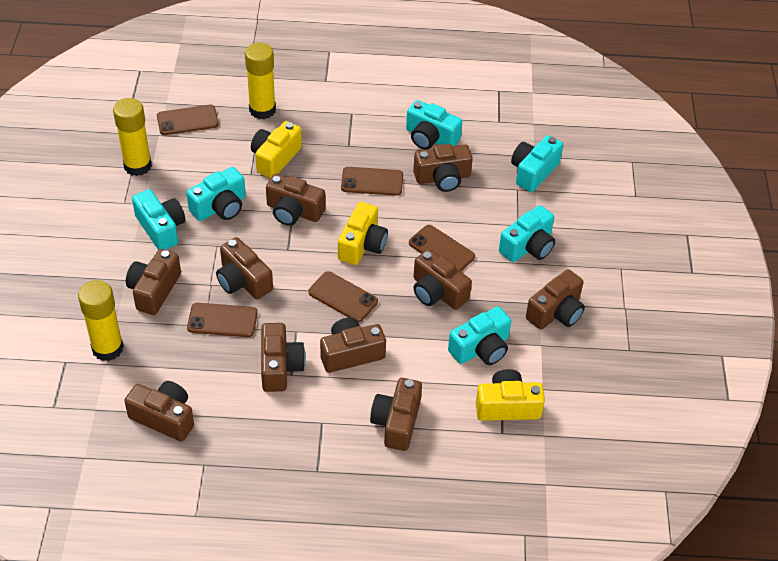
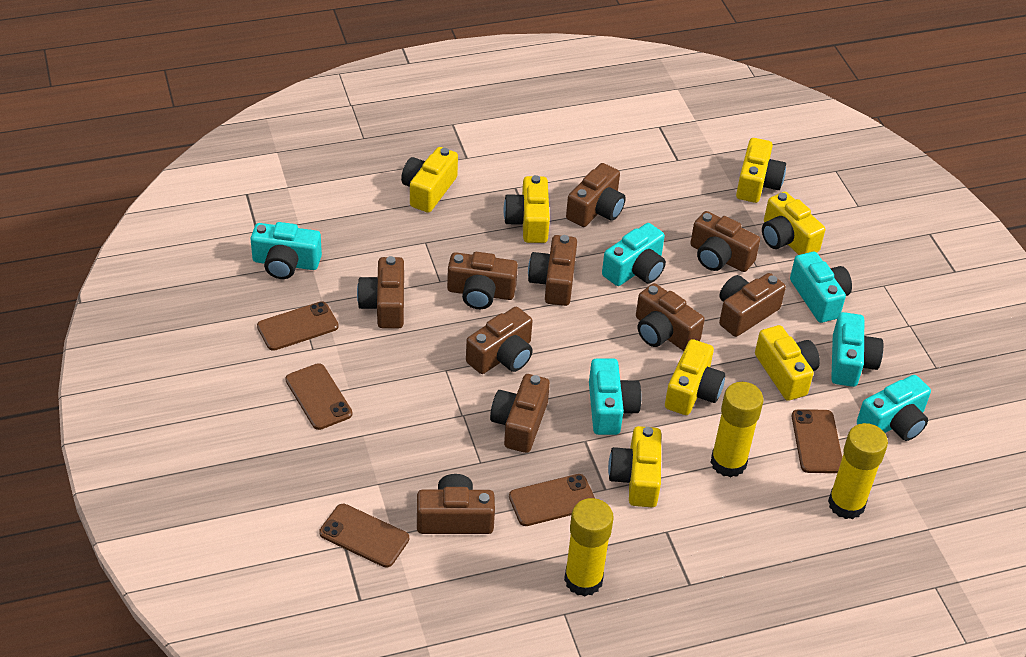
yellow camera: 3 -> 7

